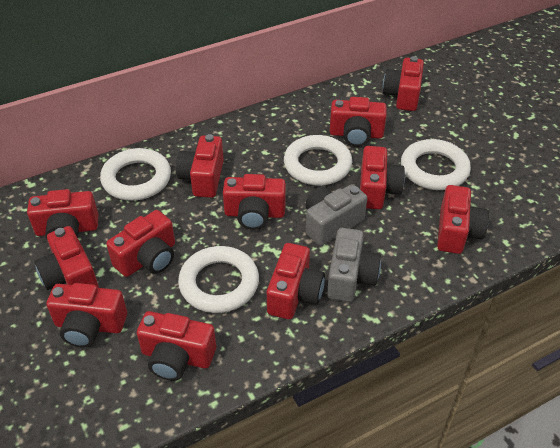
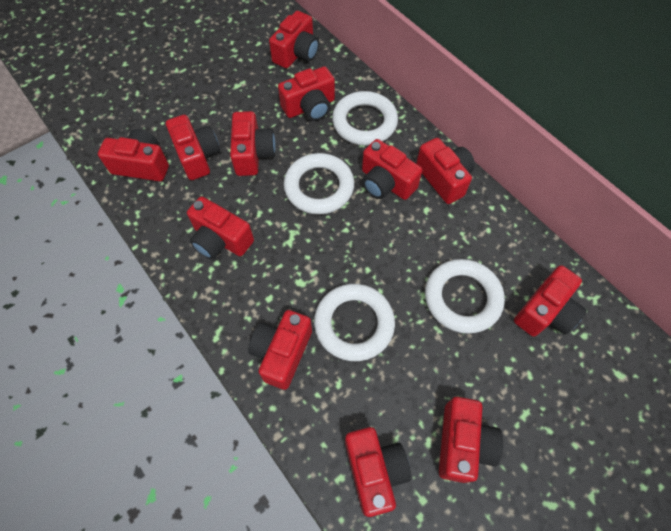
grey camera: 2 -> 0

